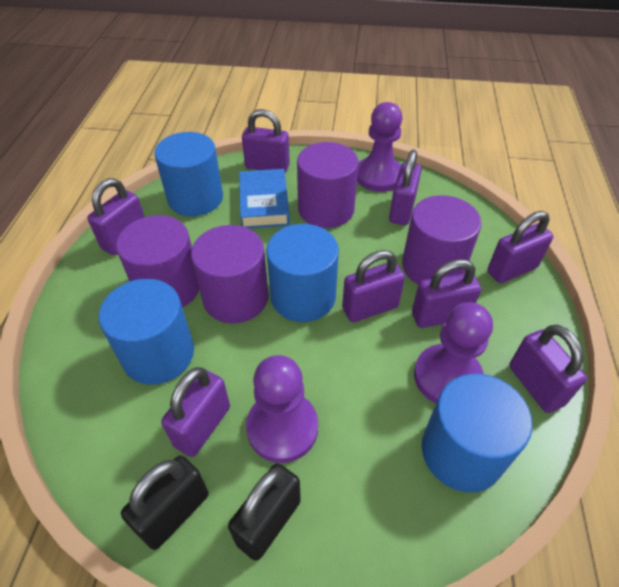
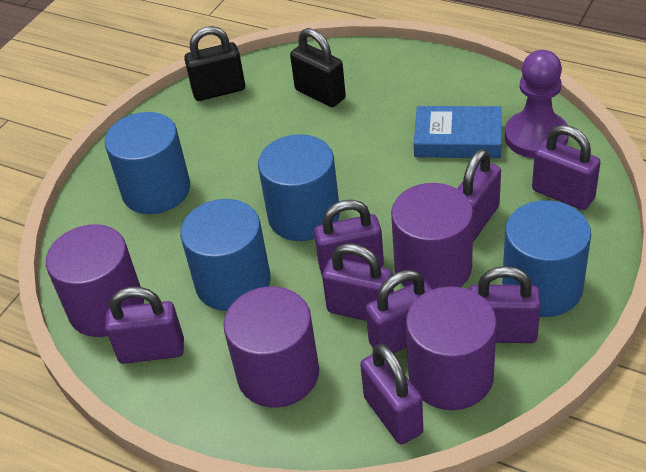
purple pawn: 3 -> 1

